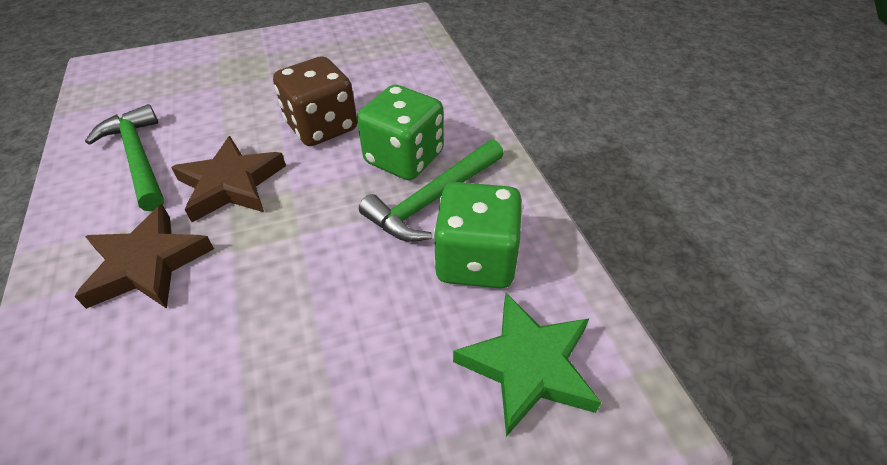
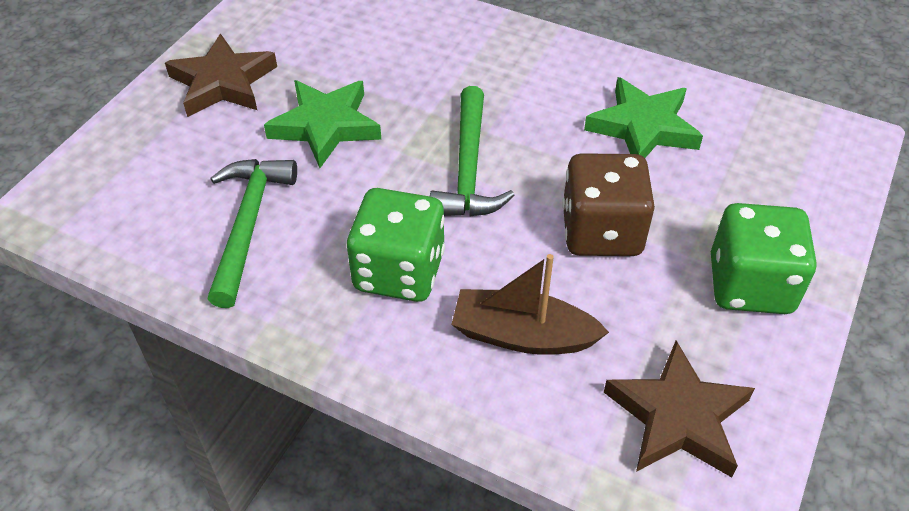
brown boat: 0 -> 1
green star: 1 -> 2

